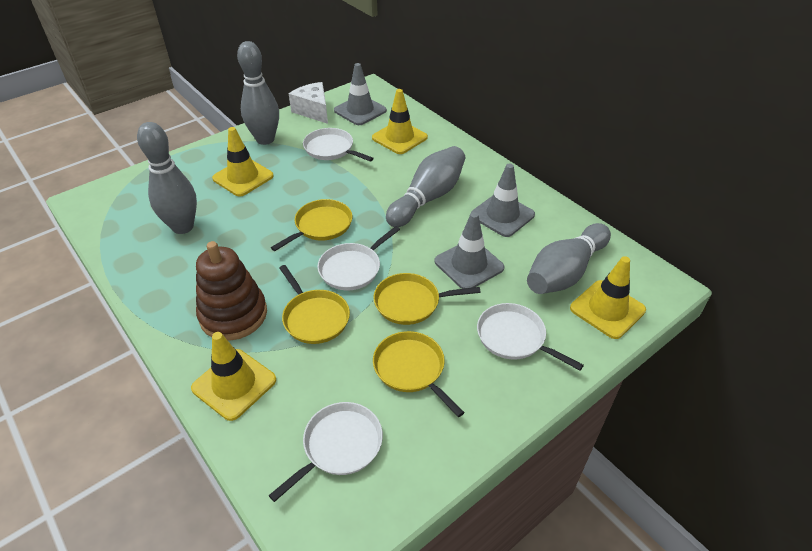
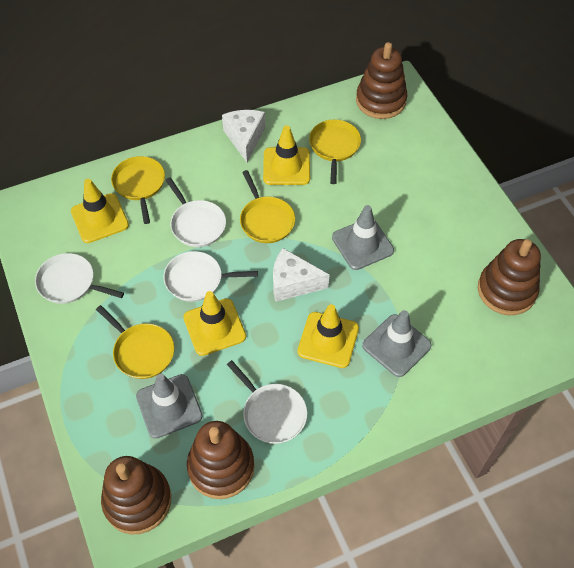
brown stacking toy: 1 -> 4
grey bowling pin: 4 -> 0
white cheese: 1 -> 2

